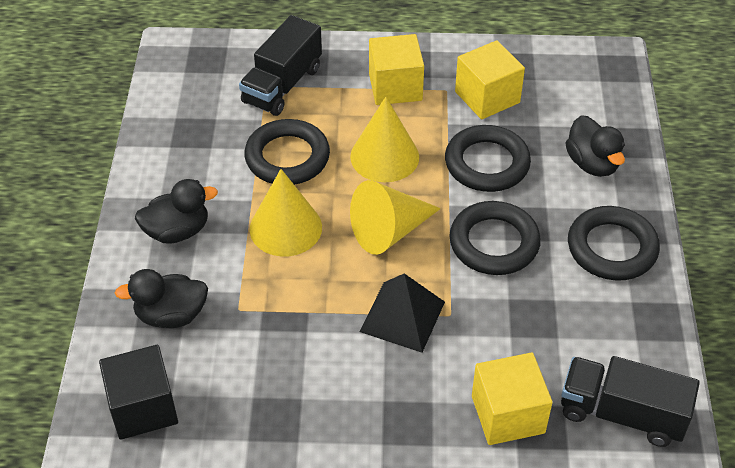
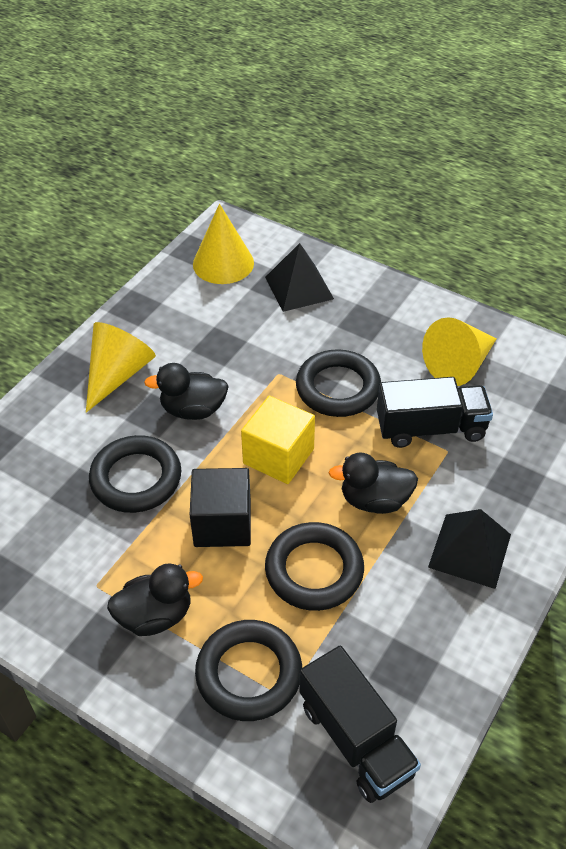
black pyramid: 1 -> 2
yellow cube: 3 -> 1

